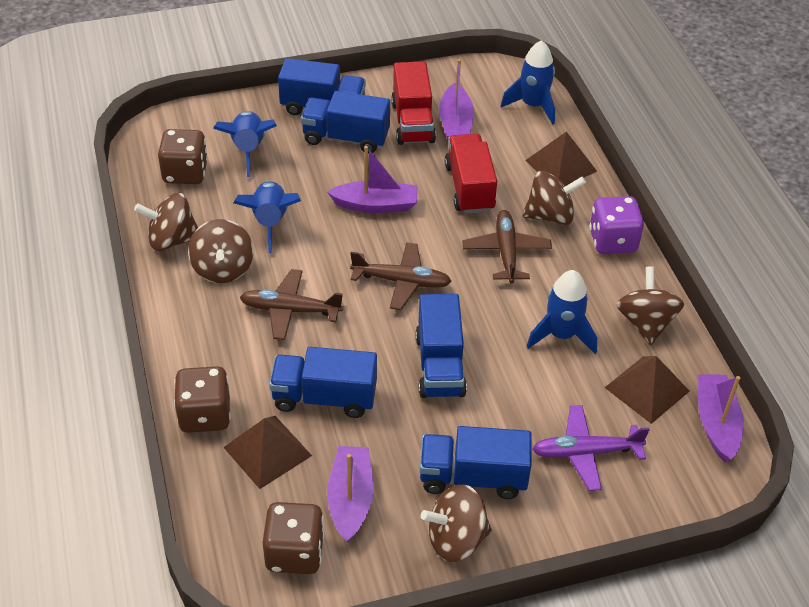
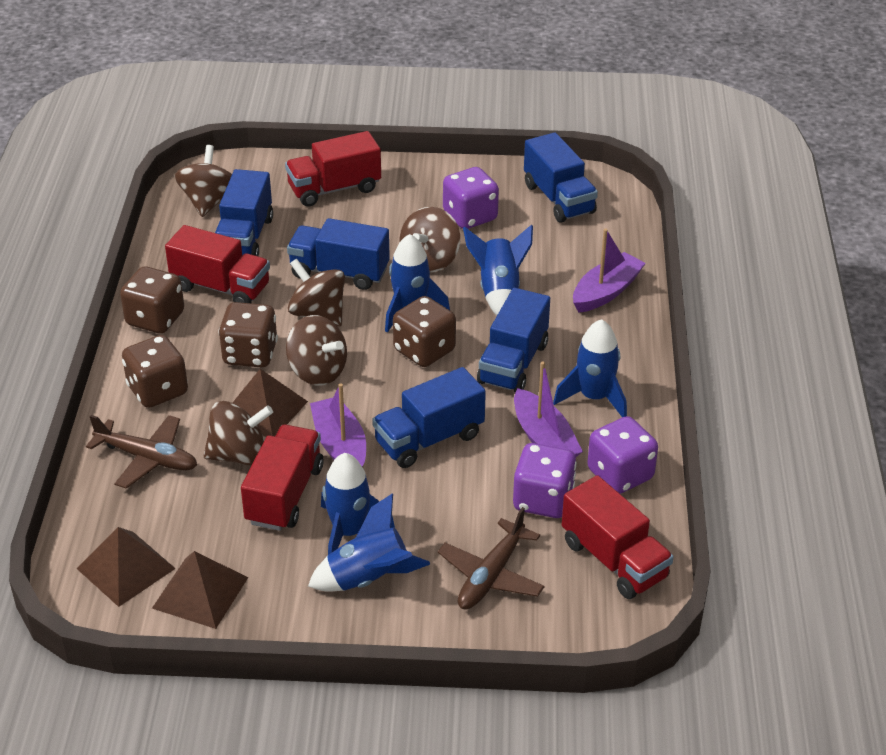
blue rocket: 4 -> 5
brown dice: 3 -> 4
brown plane: 3 -> 2
purple boat: 4 -> 3
purple dice: 1 -> 3
purple plane: 1 -> 0
red truck: 2 -> 4

